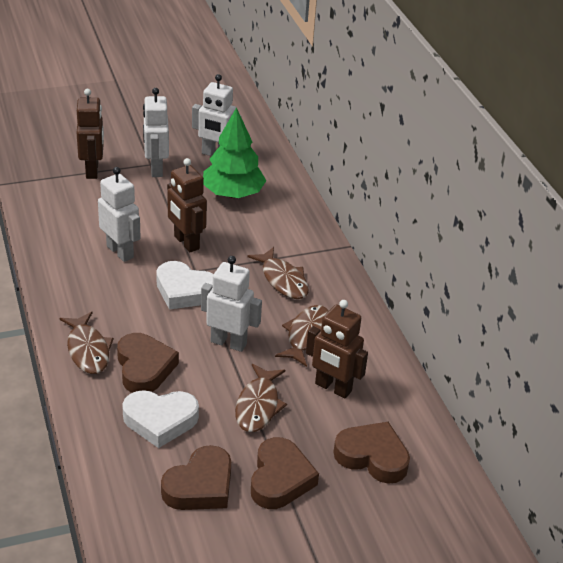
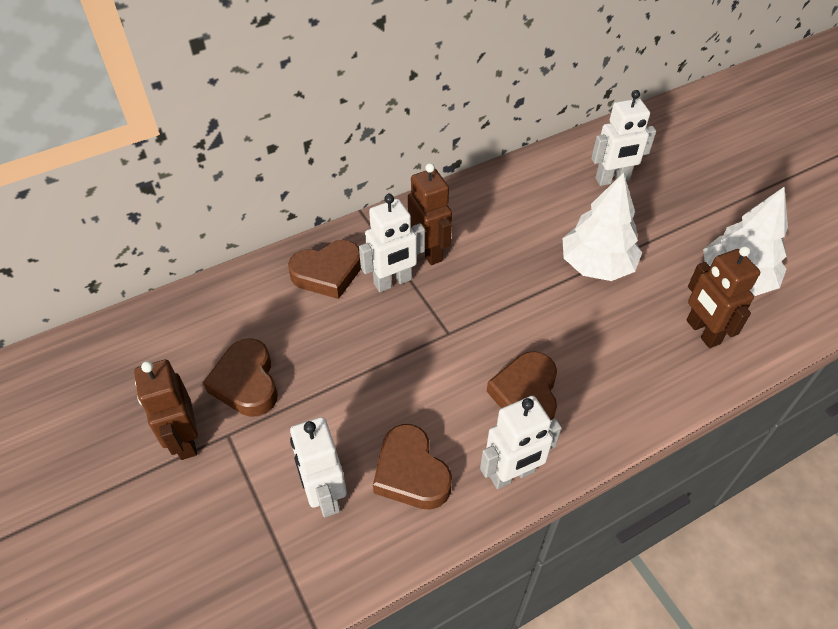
brown fish: 4 -> 0
green tree: 1 -> 0
white heart: 2 -> 0
white tree: 0 -> 2

